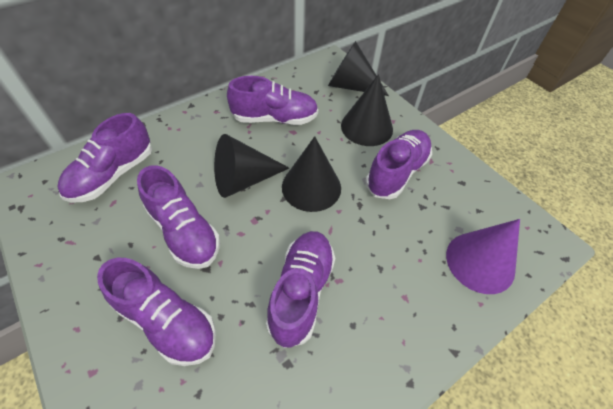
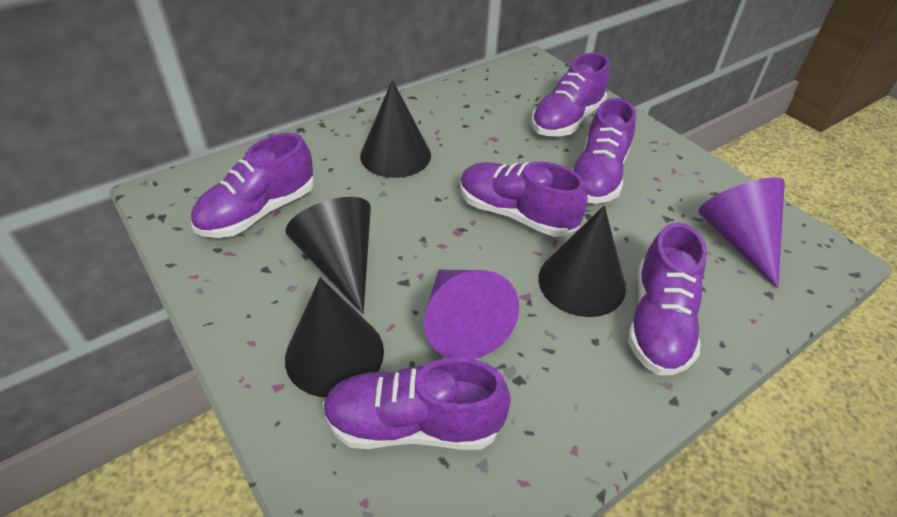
purple cone: 1 -> 2

